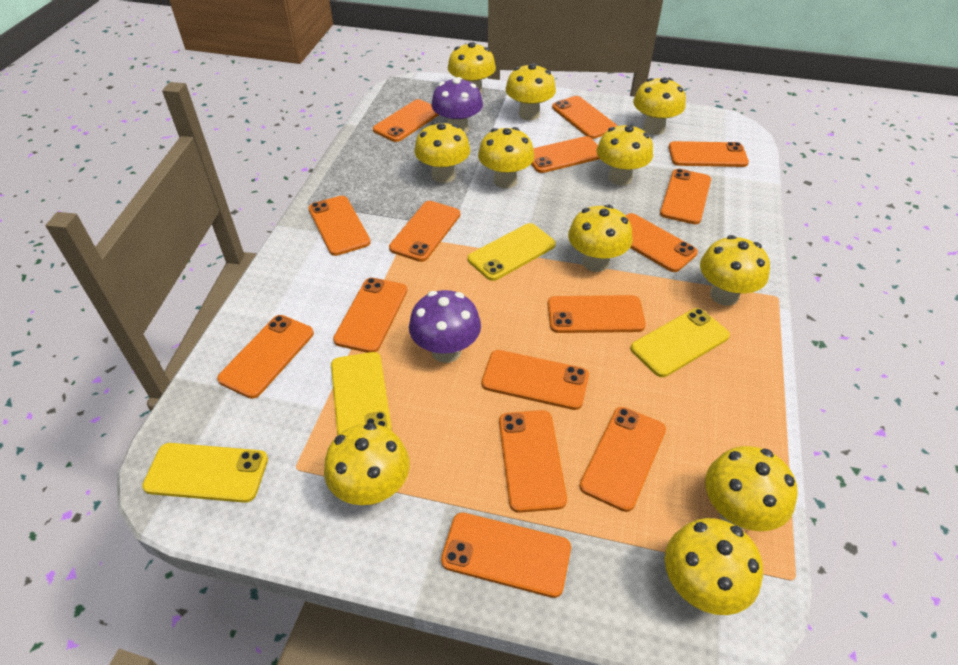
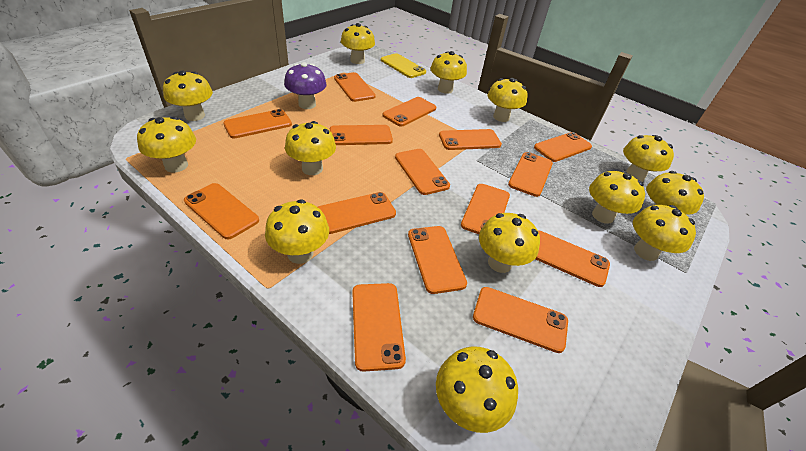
purple mushroom: 2 -> 1
yellow mushroom: 11 -> 13
yellow phone: 4 -> 1

